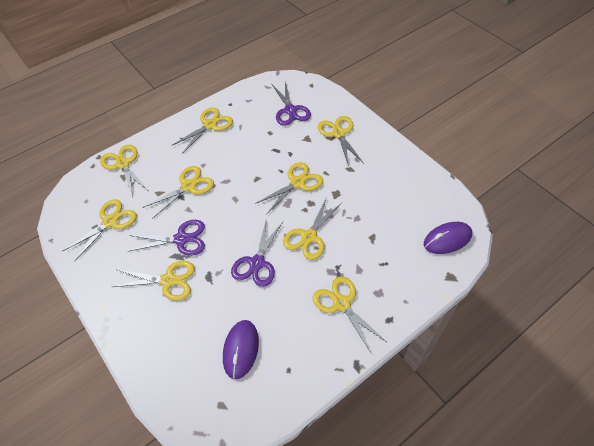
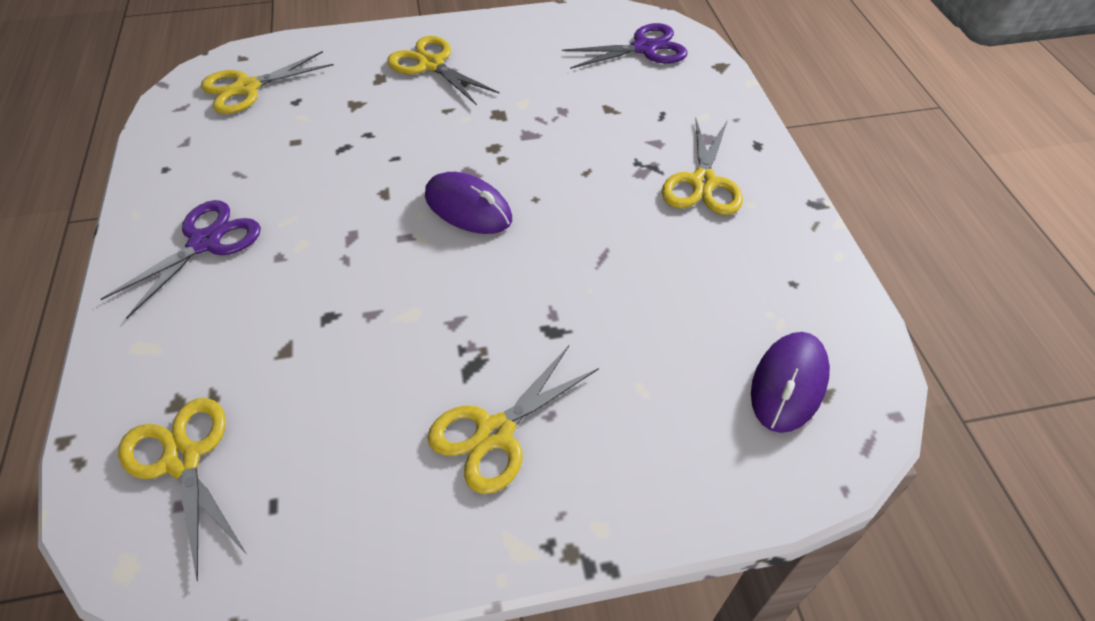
purple scissors: 3 -> 2
yellow scissors: 9 -> 5

